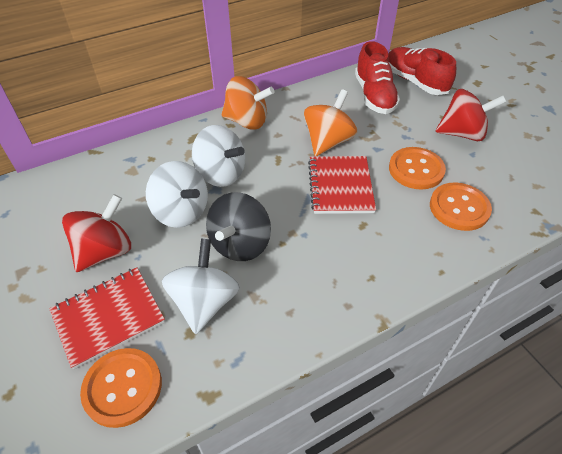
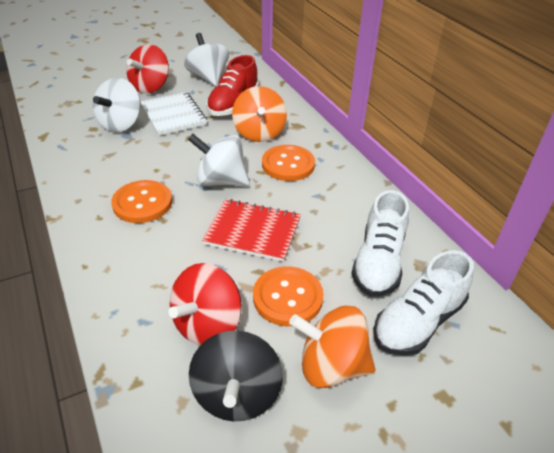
red notebook: 2 -> 1
red shoe: 2 -> 1
white notebook: 0 -> 1
white shoe: 0 -> 2

